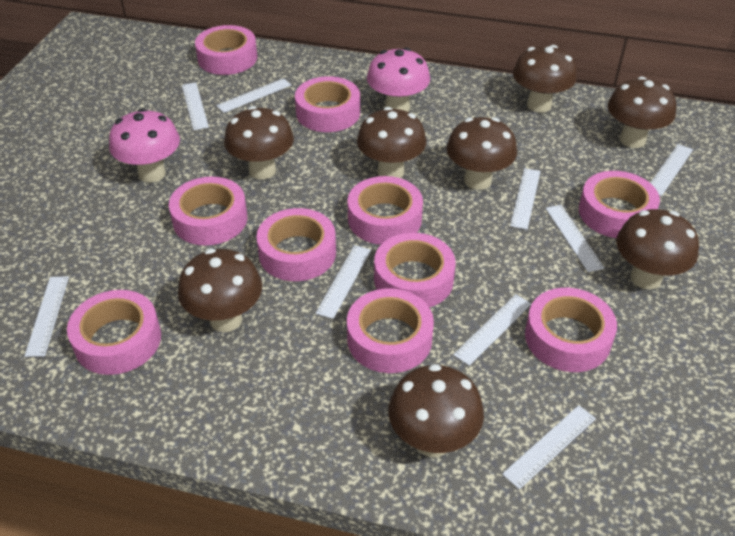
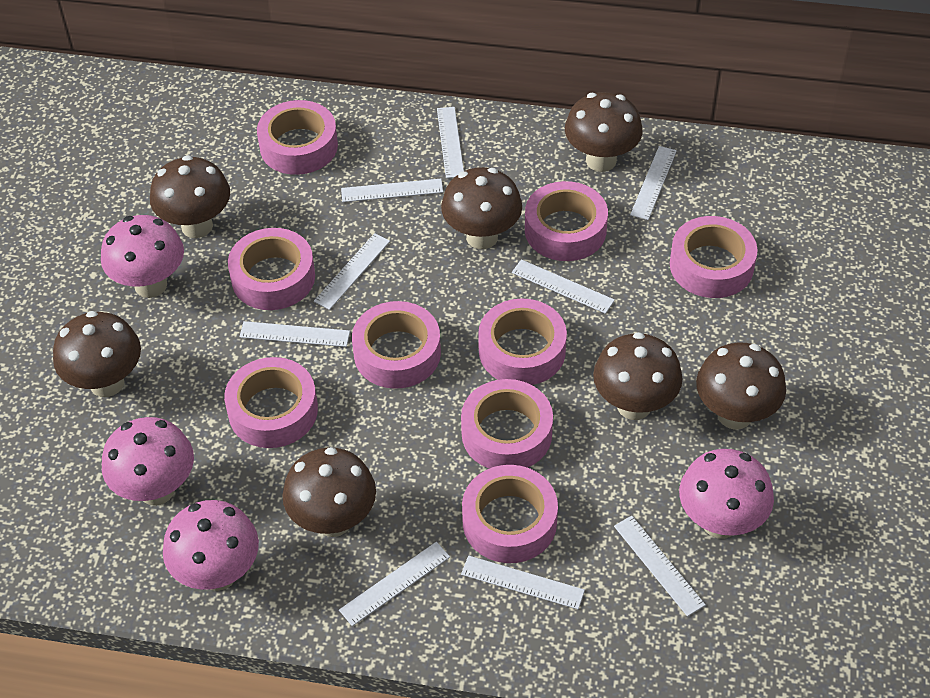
brown mushroom: 8 -> 7
pink mushroom: 2 -> 4
pink tape: 10 -> 9

